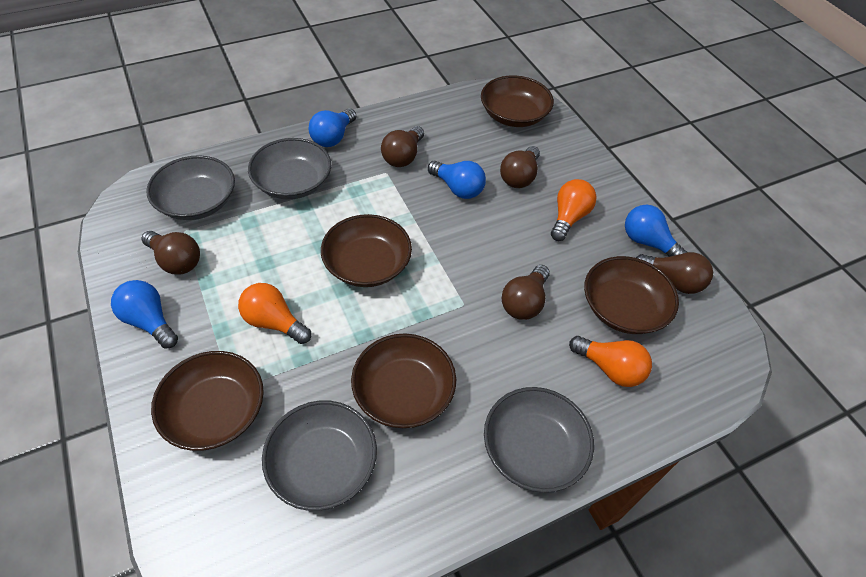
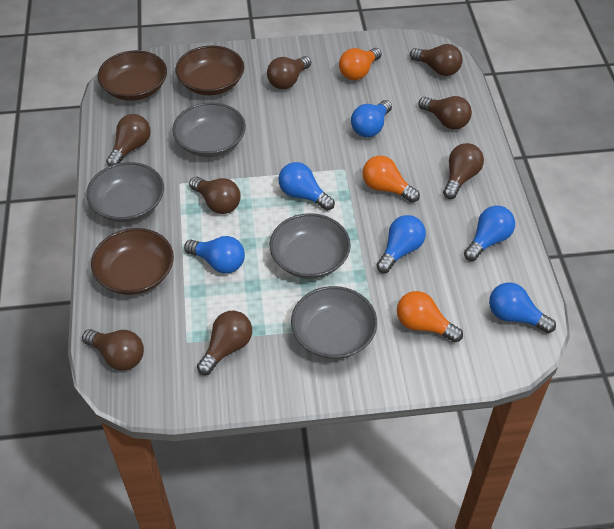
blue light bulb: 4 -> 6
brown bowl: 5 -> 3
brown light bulb: 5 -> 8

